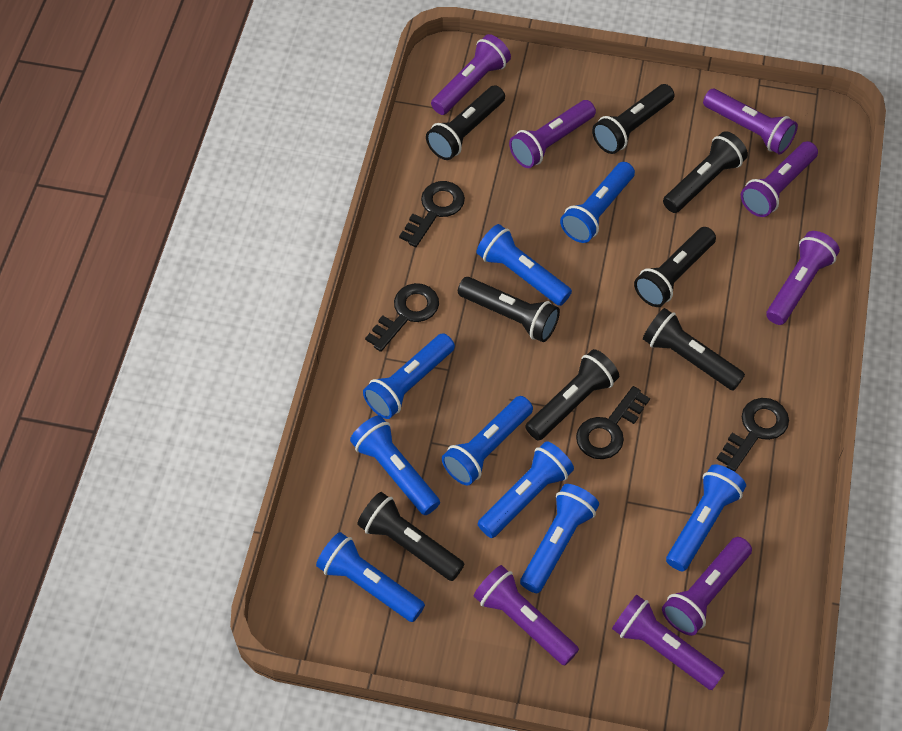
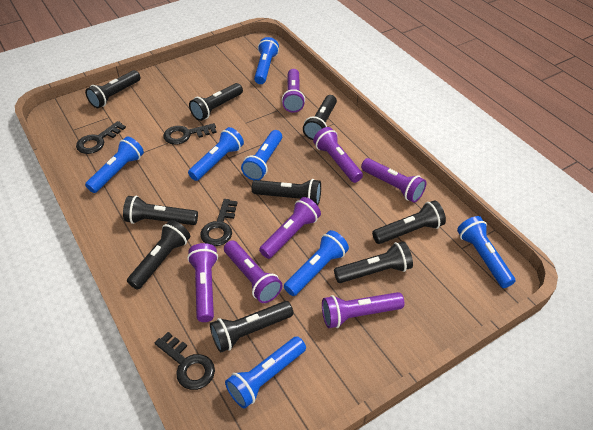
black flashlight: 8 -> 9
blue flashlight: 9 -> 7
purple flashlight: 8 -> 7

